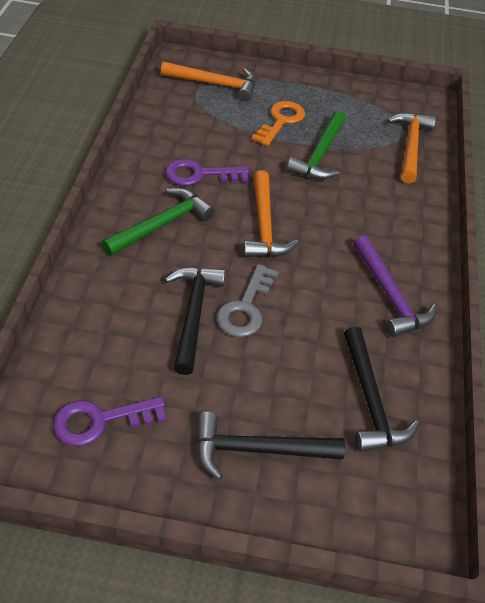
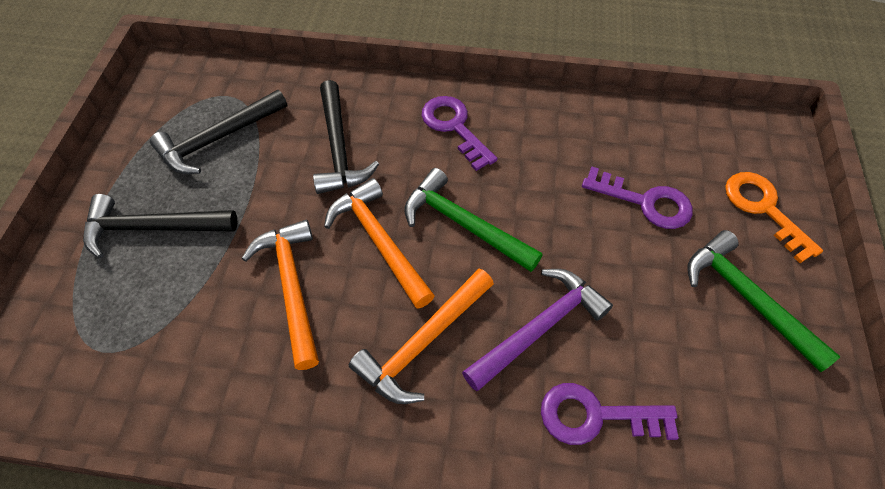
grey key: 1 -> 0
purple key: 2 -> 3

